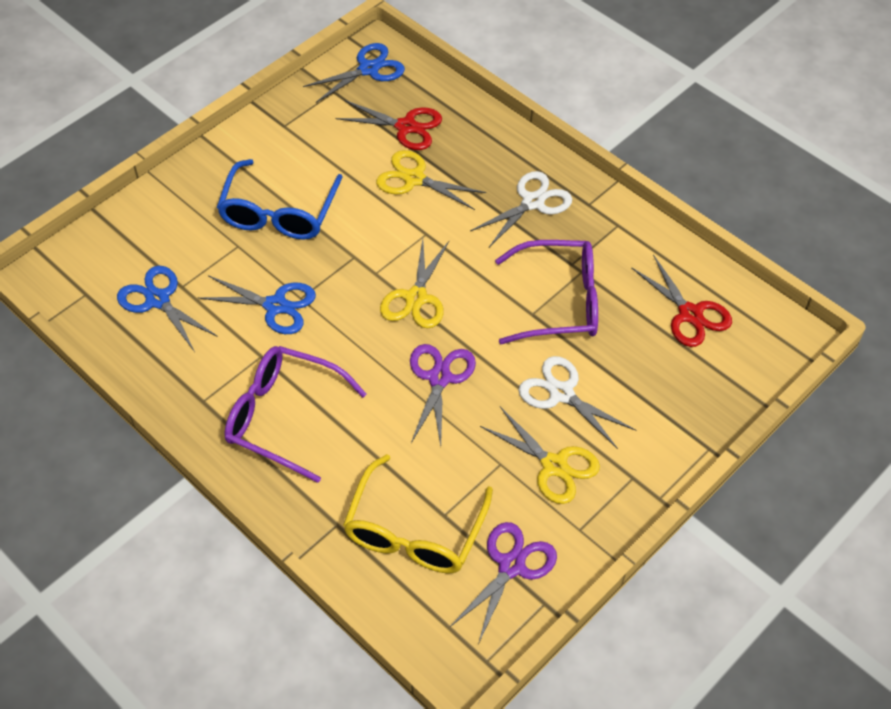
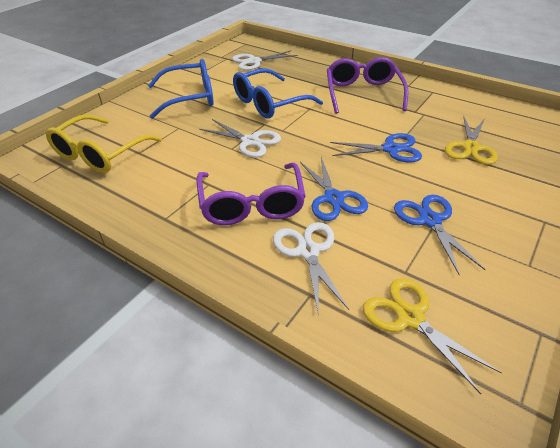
blue glasses: 1 -> 2
purple scissors: 2 -> 0
red scissors: 2 -> 0
white scissors: 2 -> 3
yellow scissors: 3 -> 2

